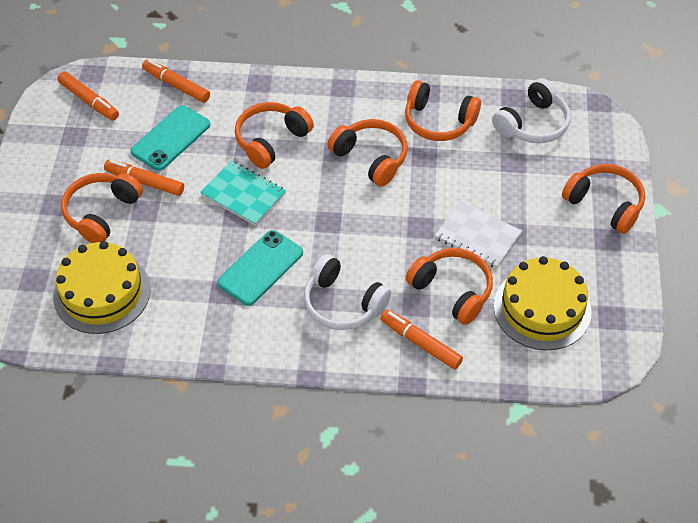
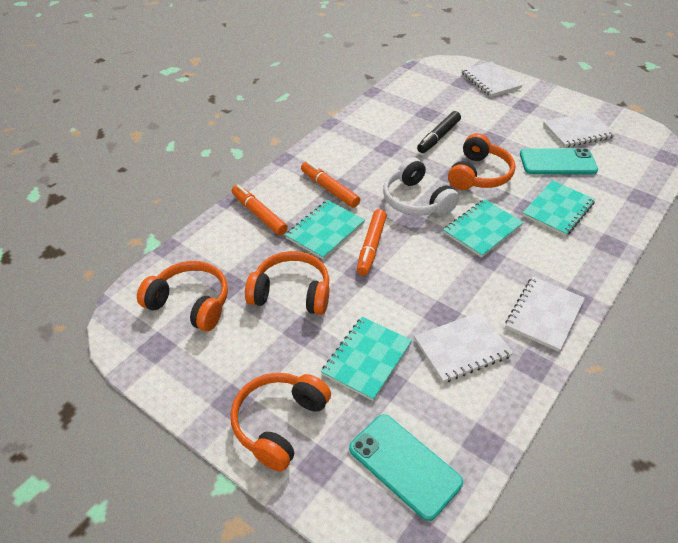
black marker: 0 -> 1
orange headphones: 6 -> 4
orange marker: 4 -> 3
turquoise notebook: 1 -> 4
white headphones: 2 -> 1
white notebook: 1 -> 4
yellow cake: 2 -> 0

